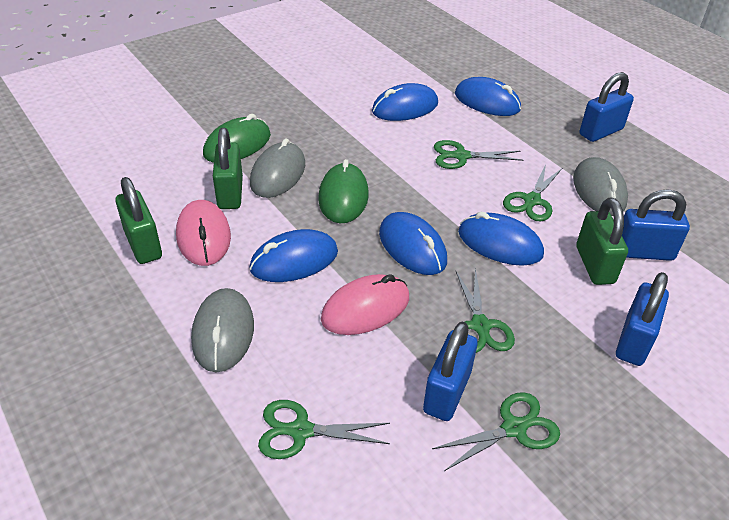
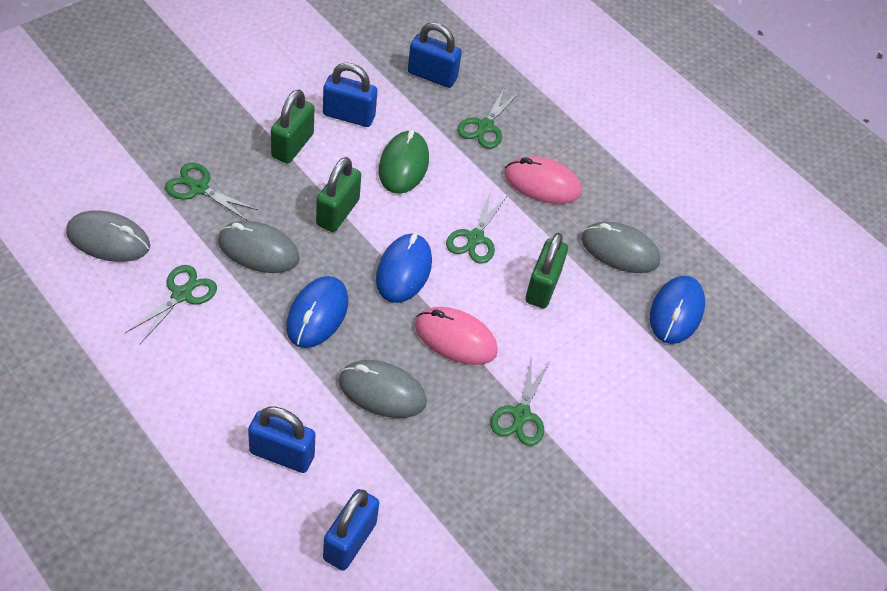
blue mouse: 5 -> 3
green mouse: 2 -> 1
grey mouse: 3 -> 4

